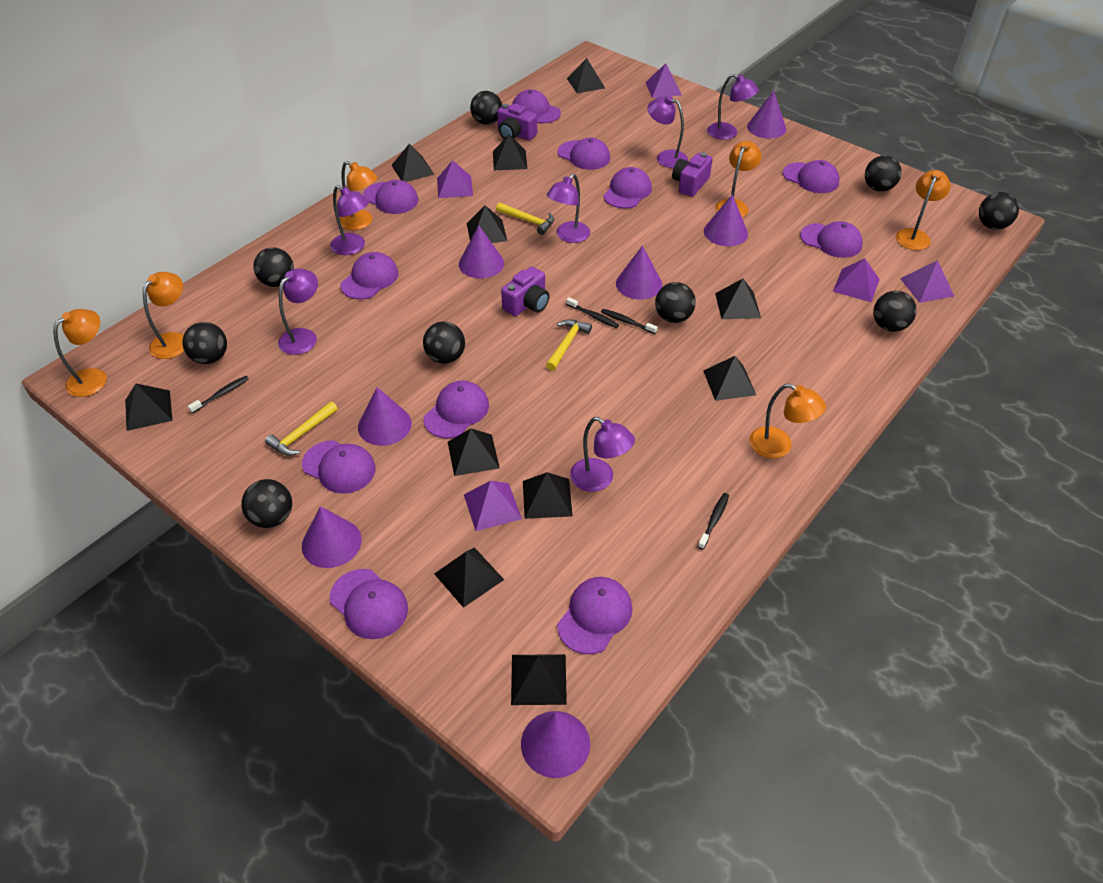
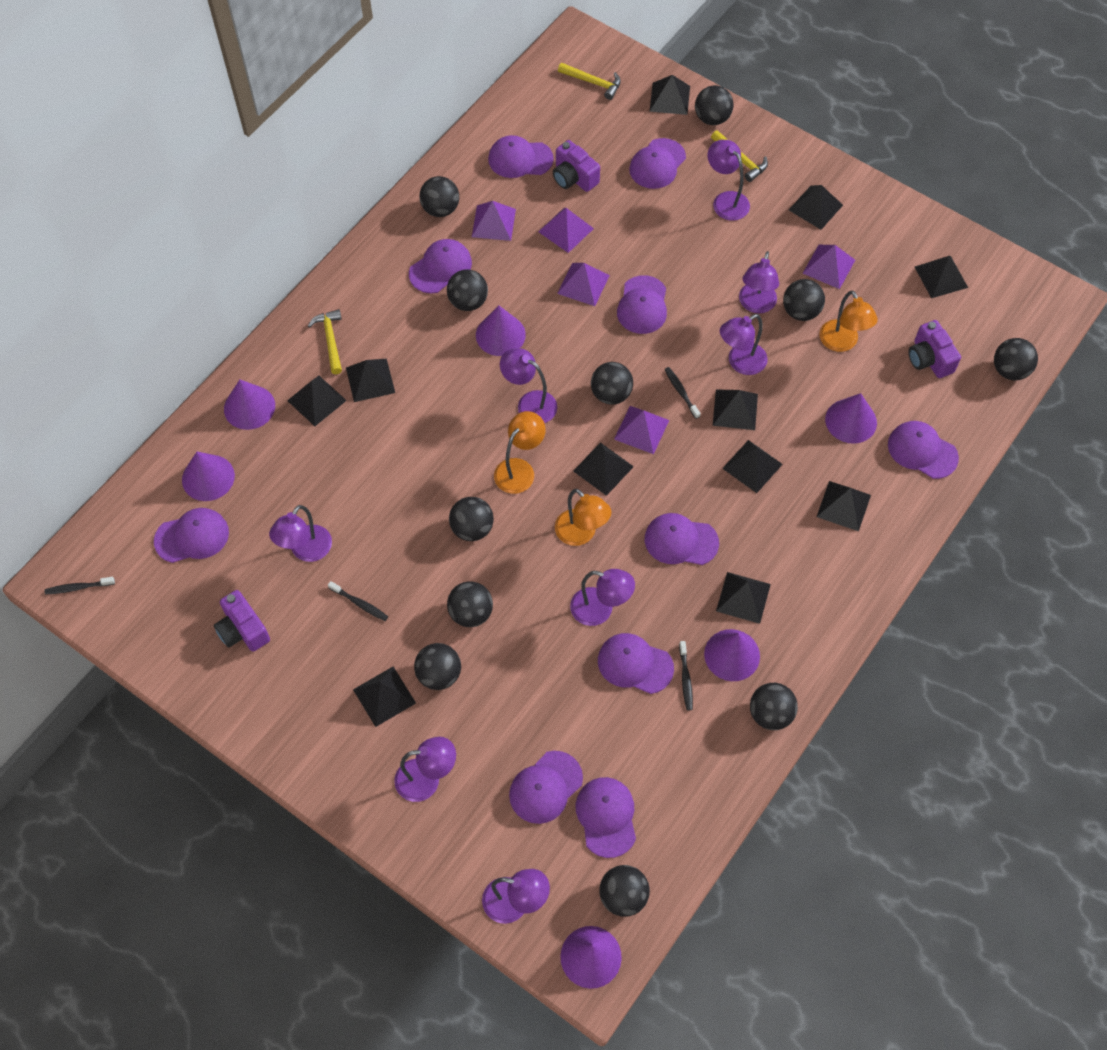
black ball: 9 -> 11
orange lamp: 6 -> 3
purple cap: 11 -> 10
purple cone: 7 -> 6
purple lamp: 6 -> 8

